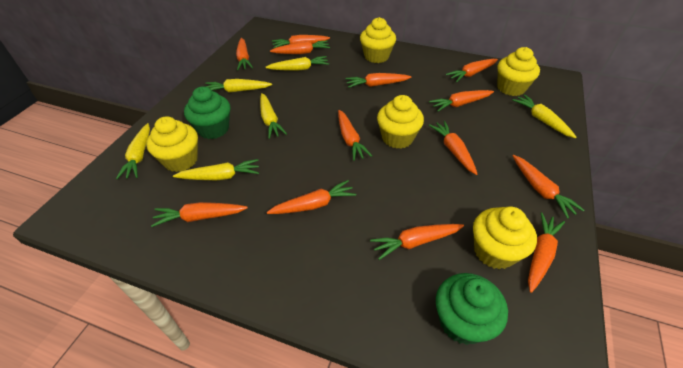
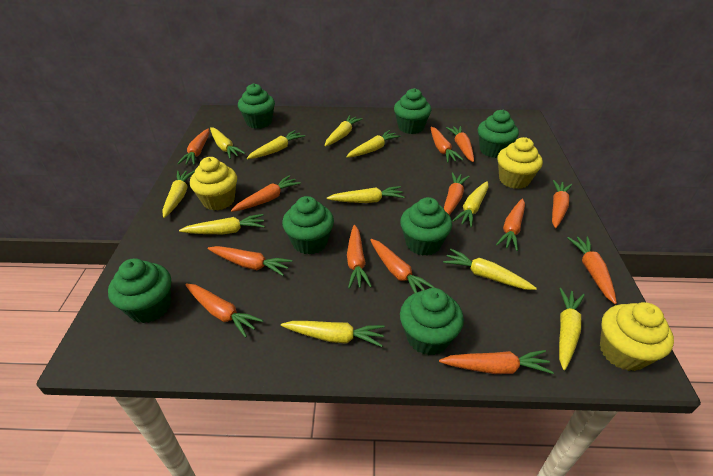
green cupcake: 2 -> 7
yellow carrot: 6 -> 11
yellow cupcake: 5 -> 3

